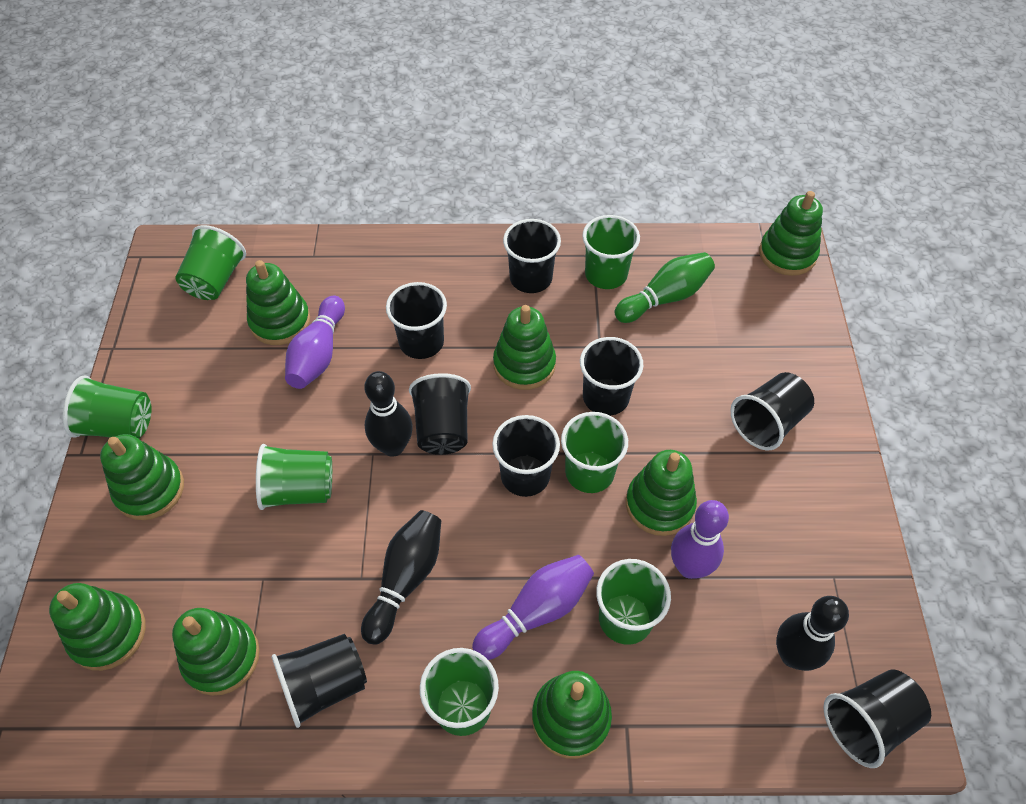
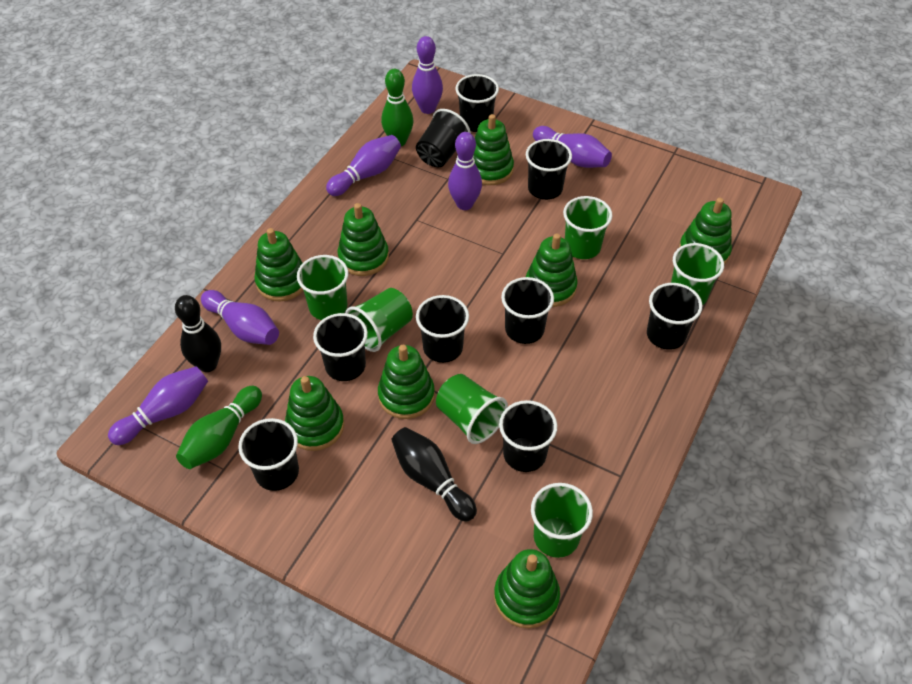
black bowling pin: 3 -> 2
black cup: 8 -> 9
green bowling pin: 1 -> 2
green cup: 7 -> 6
purple bowling pin: 3 -> 6

